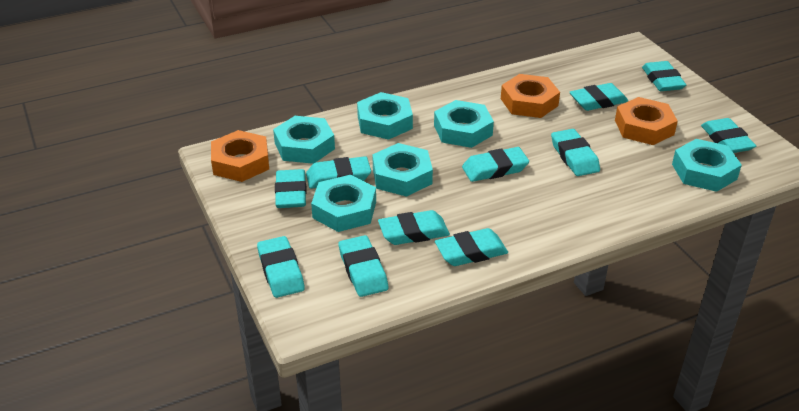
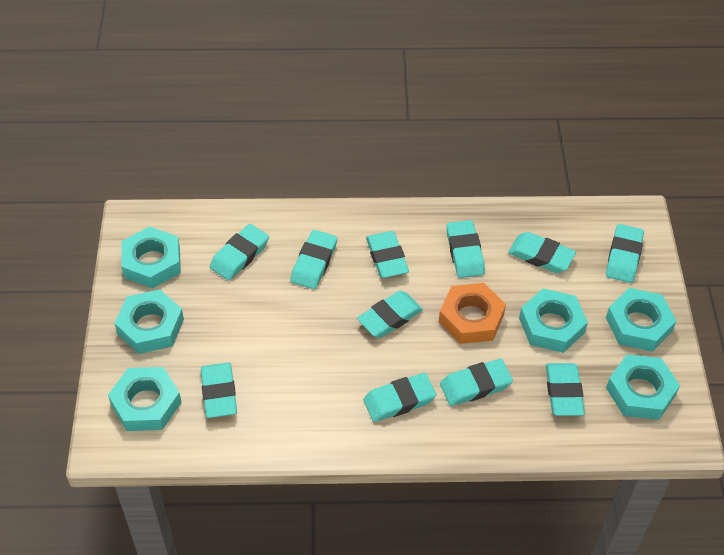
orange nut: 3 -> 1

